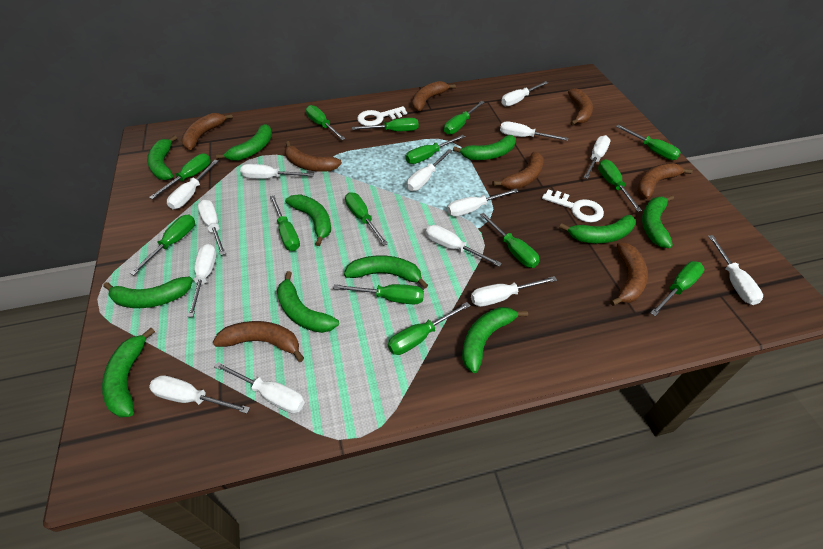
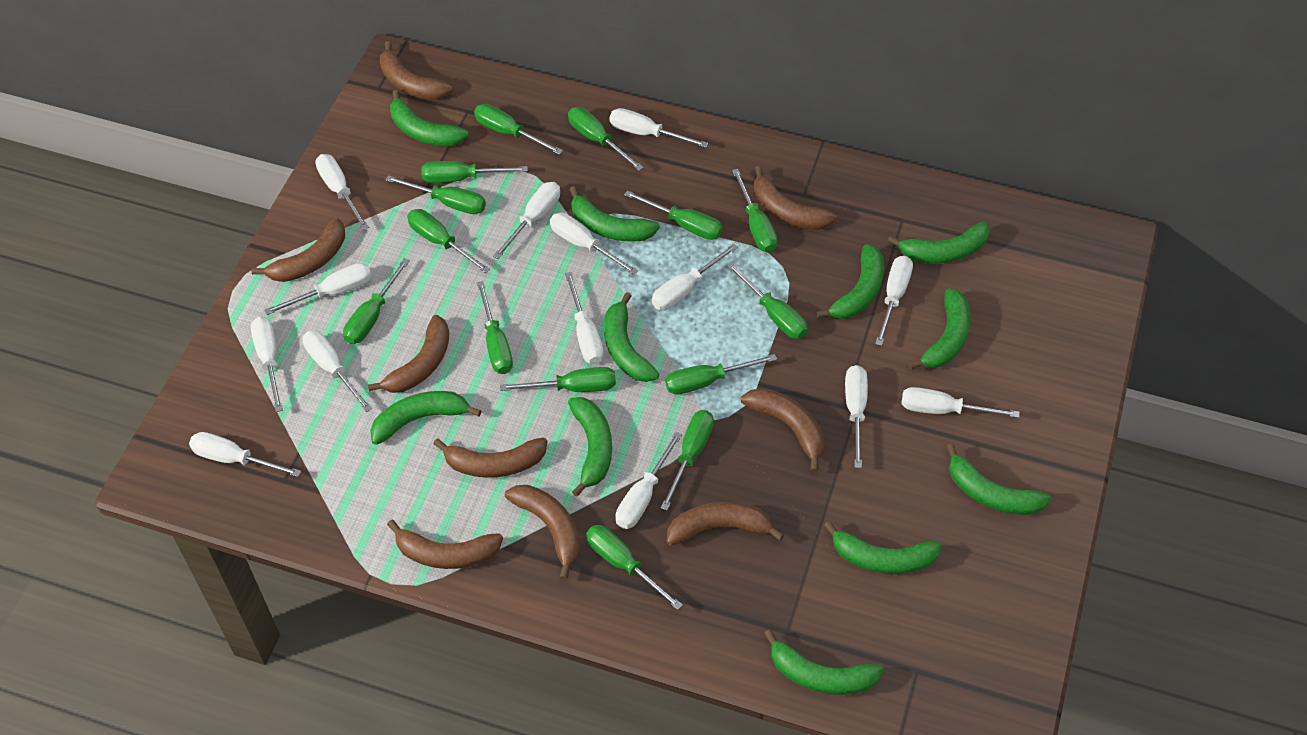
brown banana: 8 -> 9
white key: 2 -> 0

